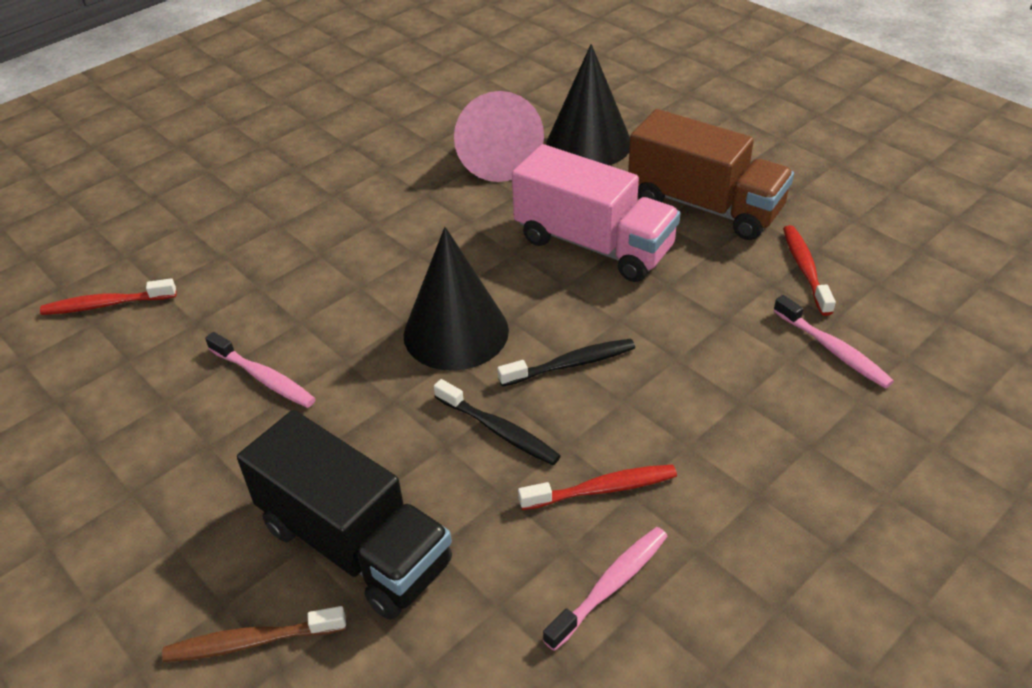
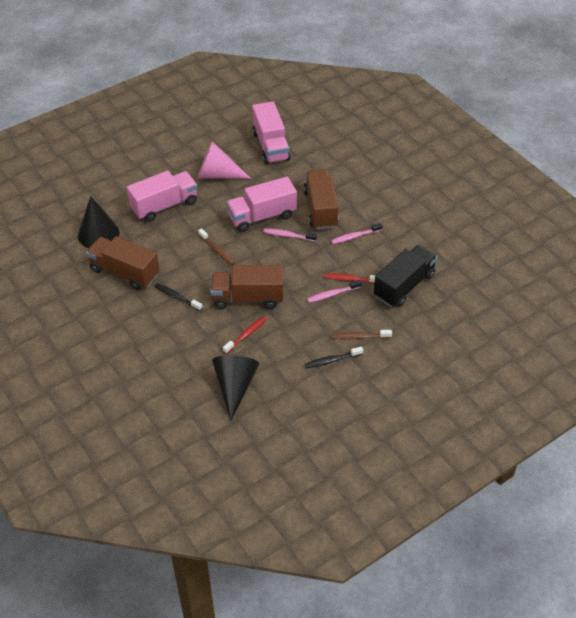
brown toothbrush: 1 -> 2
brown truck: 1 -> 3
pink truck: 1 -> 3
red toothbrush: 3 -> 2

